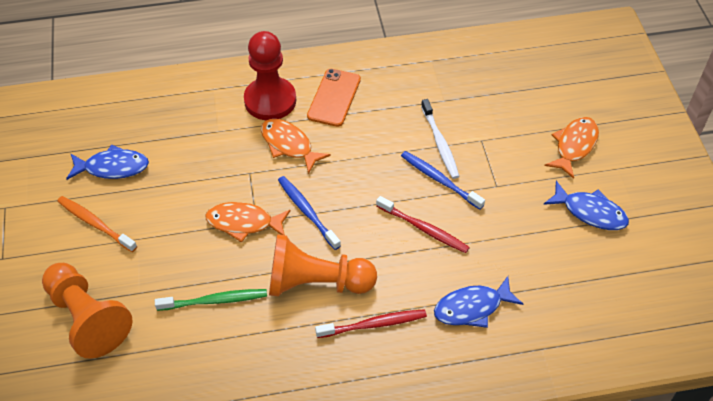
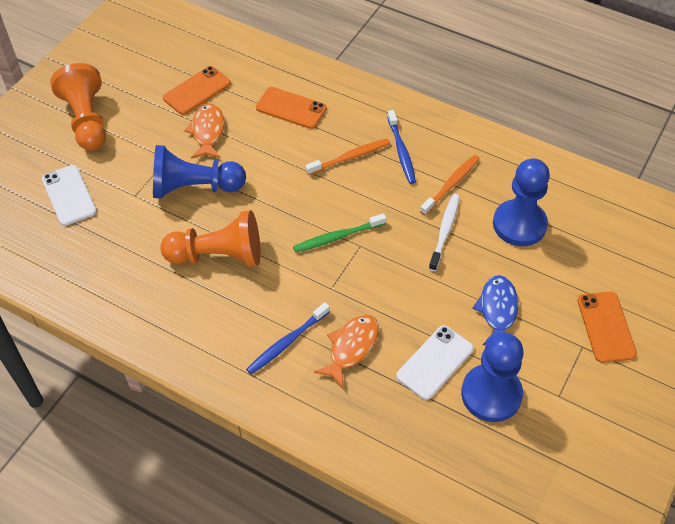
blue fish: 3 -> 1
blue pawn: 0 -> 3
orange fish: 3 -> 2
orange phone: 1 -> 3
orange toothbrush: 1 -> 2
red pawn: 1 -> 0
red toothbrush: 2 -> 0
white phone: 0 -> 2

